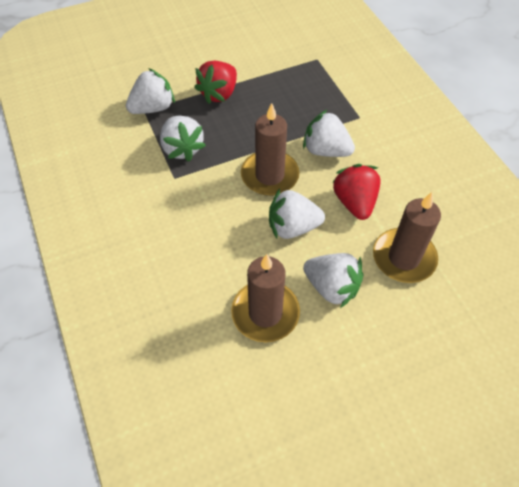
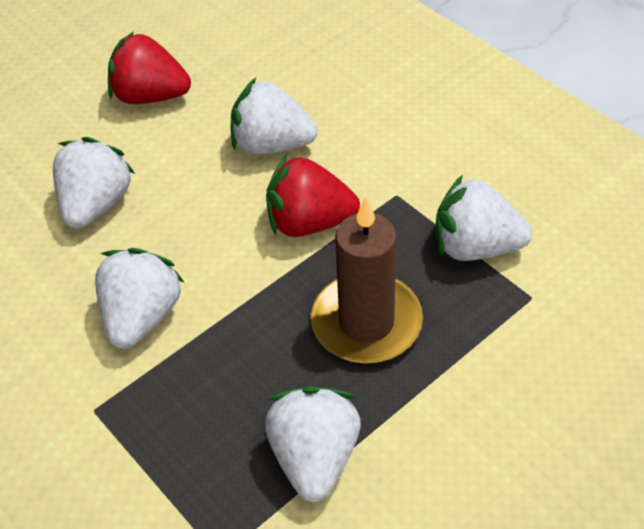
brown candle: 3 -> 1

